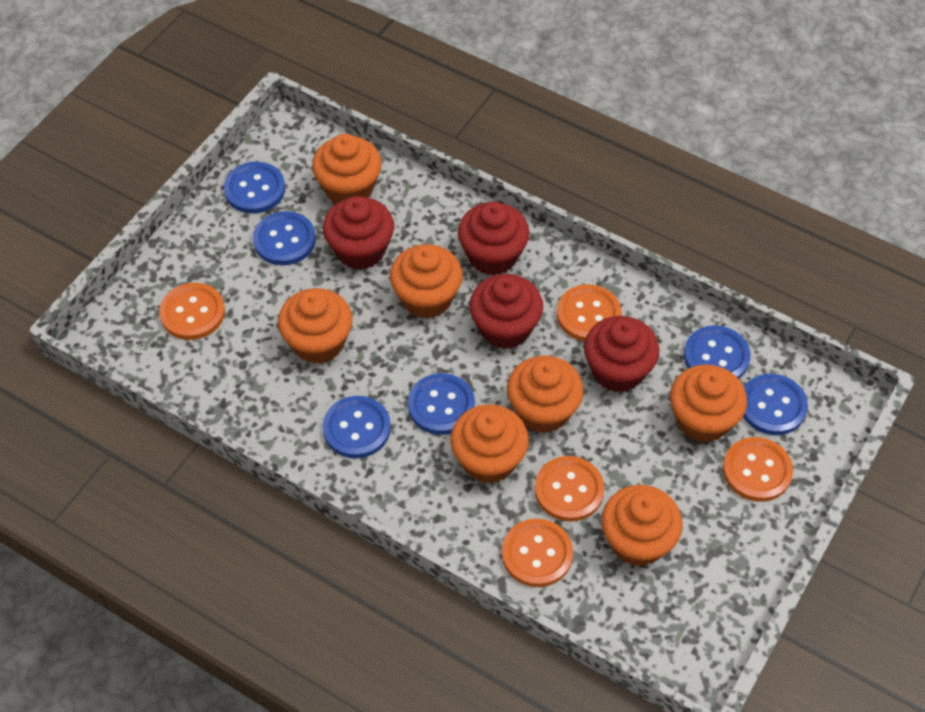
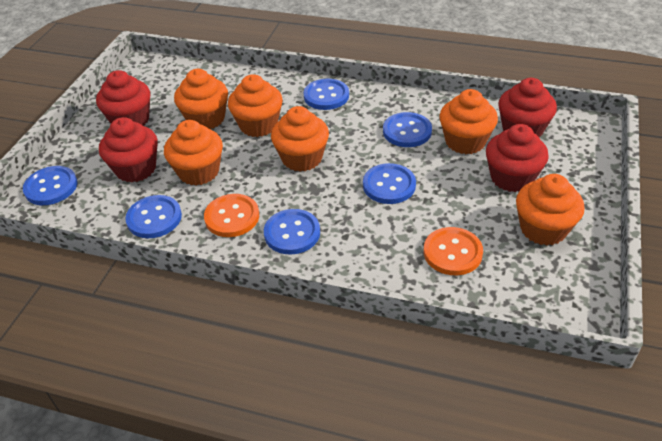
orange button: 5 -> 2
orange cupcake: 7 -> 6

